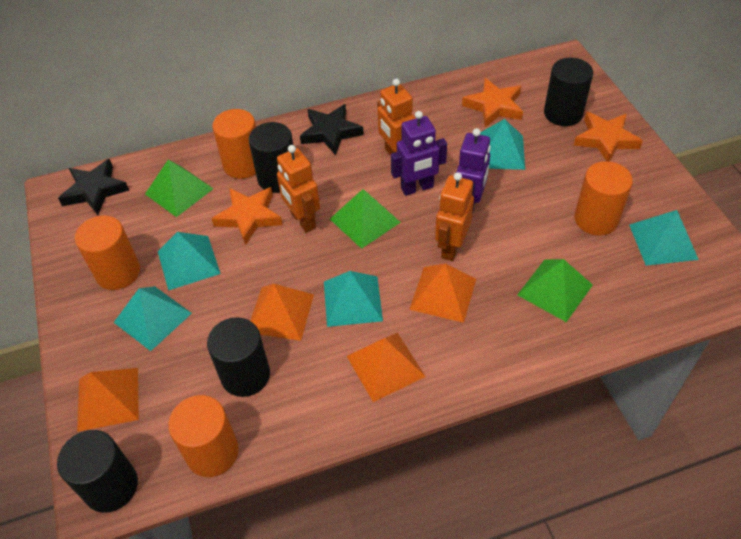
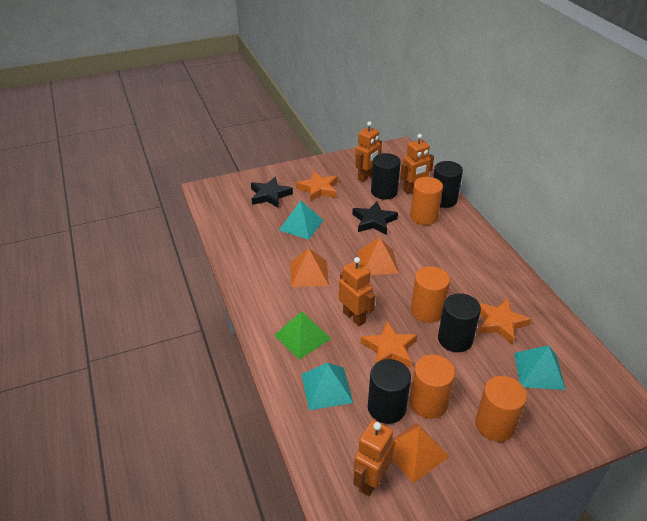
green pyramid: 3 -> 1
orange pyramid: 4 -> 3
orange robot: 3 -> 4
purple robot: 2 -> 0
turquoise pyramid: 5 -> 3

